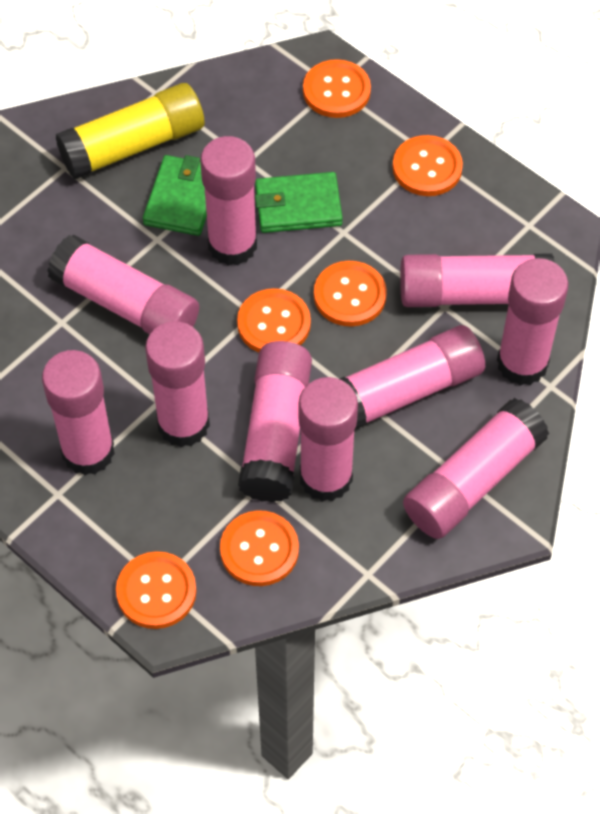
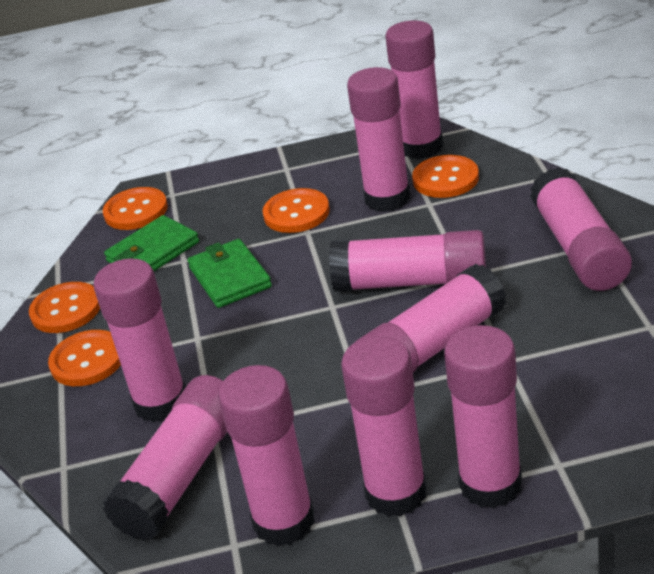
orange button: 6 -> 5
yellow glue stick: 1 -> 0

